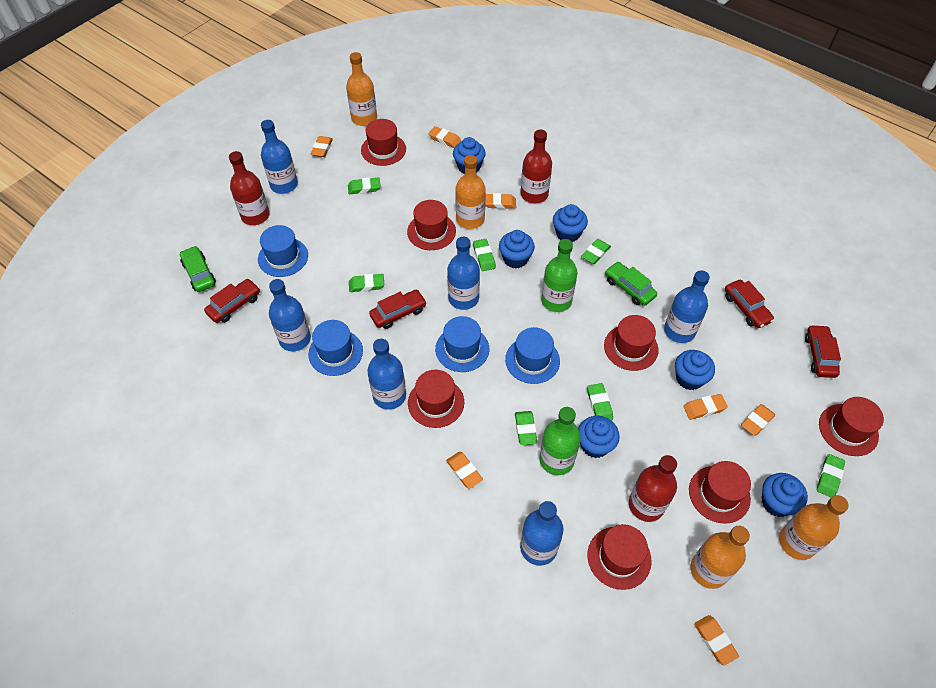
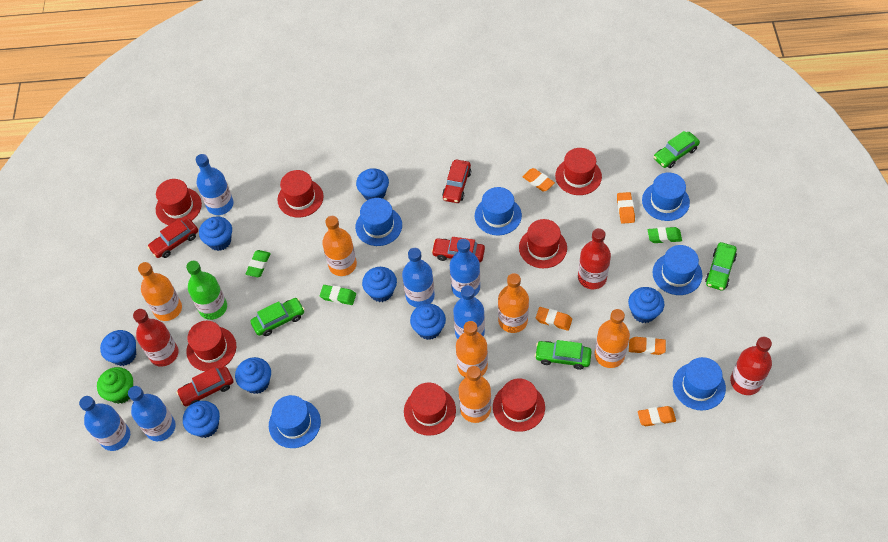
blue cupcake: 6 -> 8
blue hat: 4 -> 6
green bottle: 2 -> 1
green car: 2 -> 4
green cupcake: 0 -> 1
green eraser: 7 -> 3
orange bottle: 4 -> 6
orange eraser: 7 -> 5

